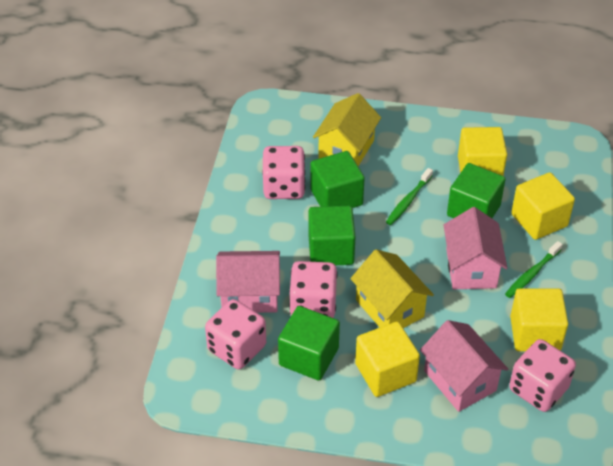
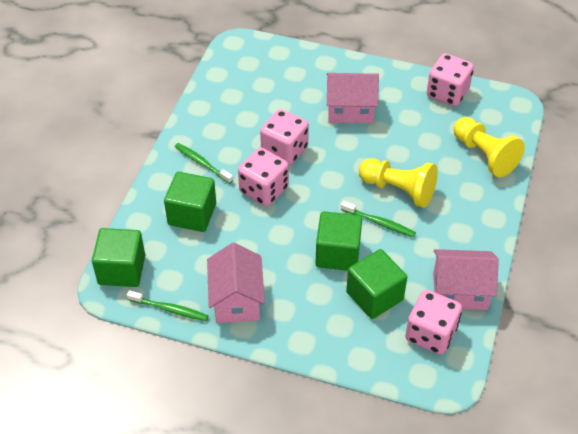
green toothbrush: 2 -> 3
yellow cube: 4 -> 0
yellow house: 2 -> 0
yellow pawn: 0 -> 2

